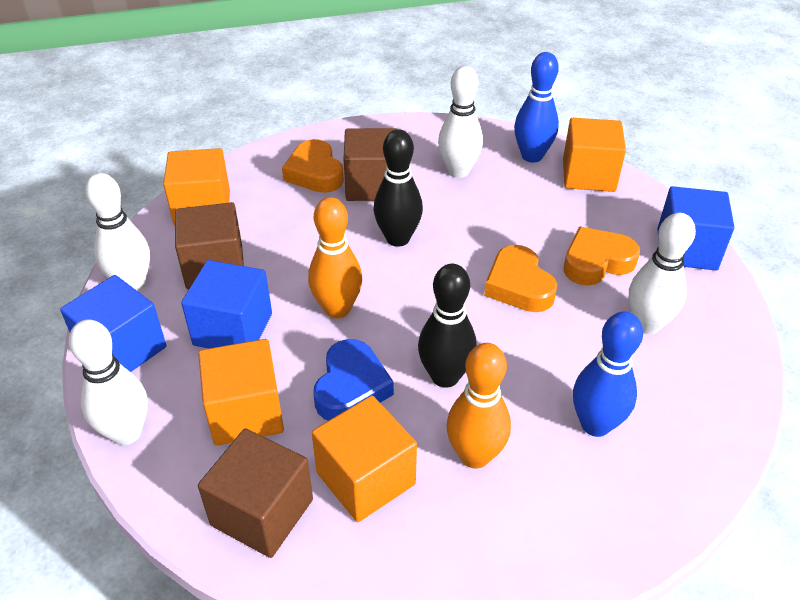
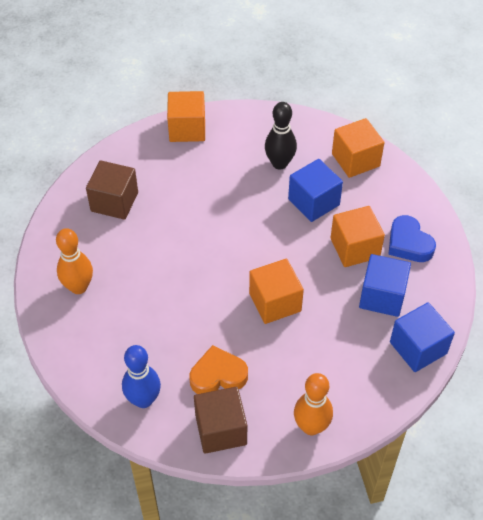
black bowling pin: 2 -> 1
blue bowling pin: 2 -> 1
brown cube: 3 -> 2
orange heart: 3 -> 1
white bowling pin: 4 -> 0

